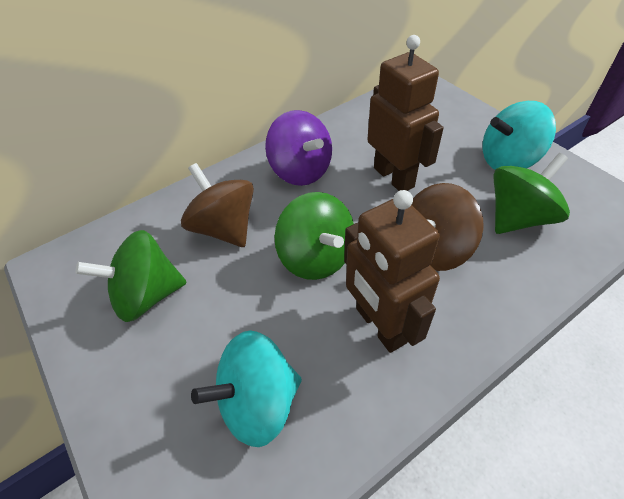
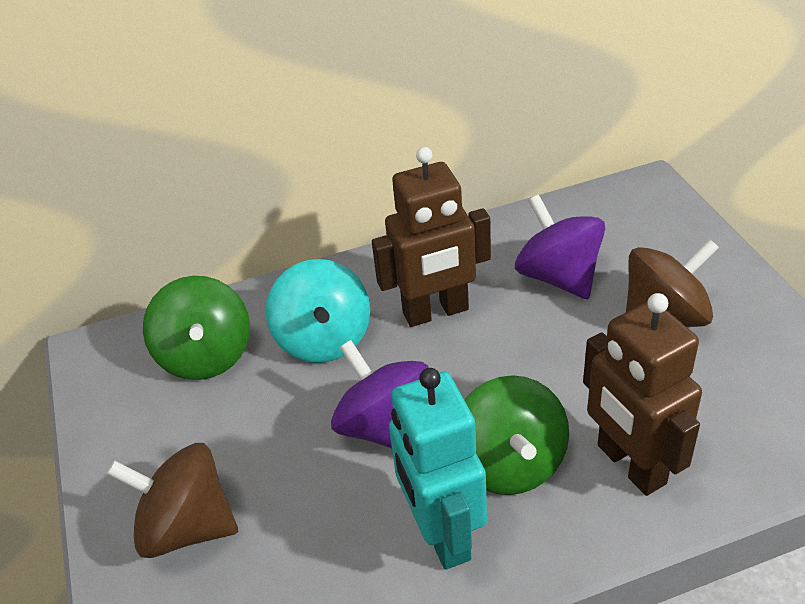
green spinning top: 3 -> 2
purple spinning top: 1 -> 2
turquoise robot: 0 -> 1
turquoise spinning top: 2 -> 1

